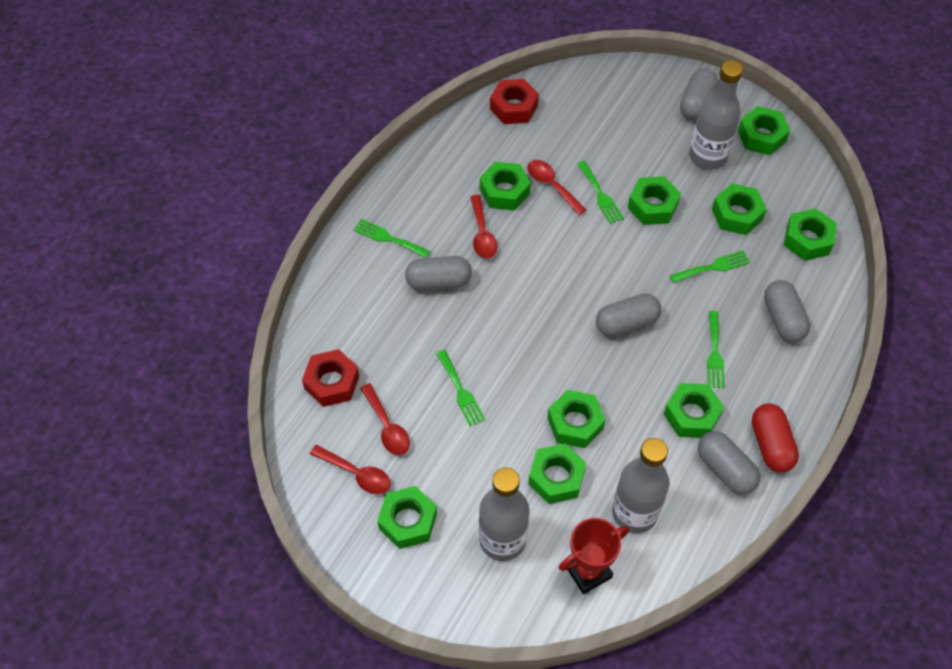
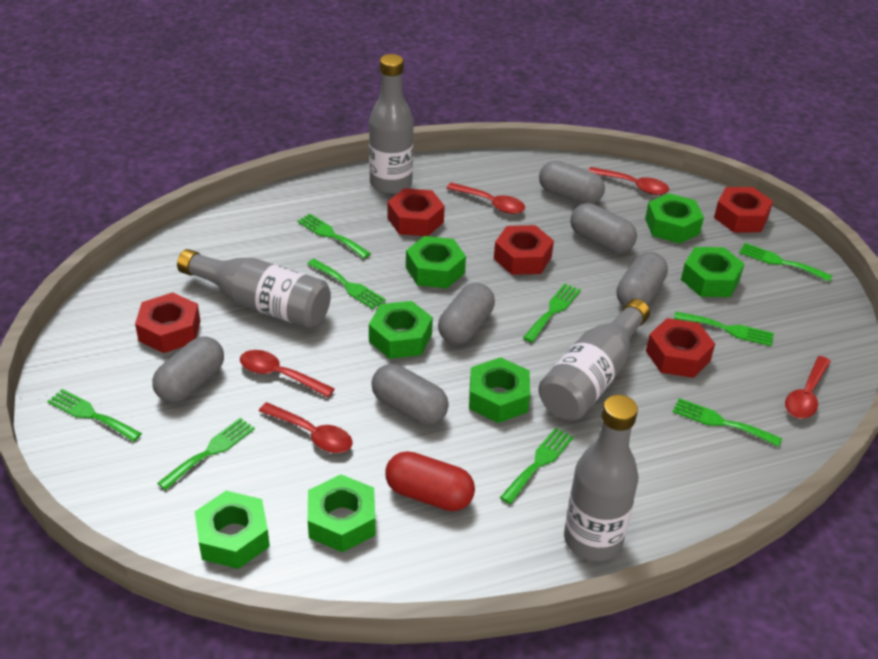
green fork: 5 -> 9
green nut: 9 -> 7
grey bottle: 3 -> 4
grey capsule: 5 -> 6
red nut: 2 -> 5
red spoon: 4 -> 5
red trophy: 1 -> 0

